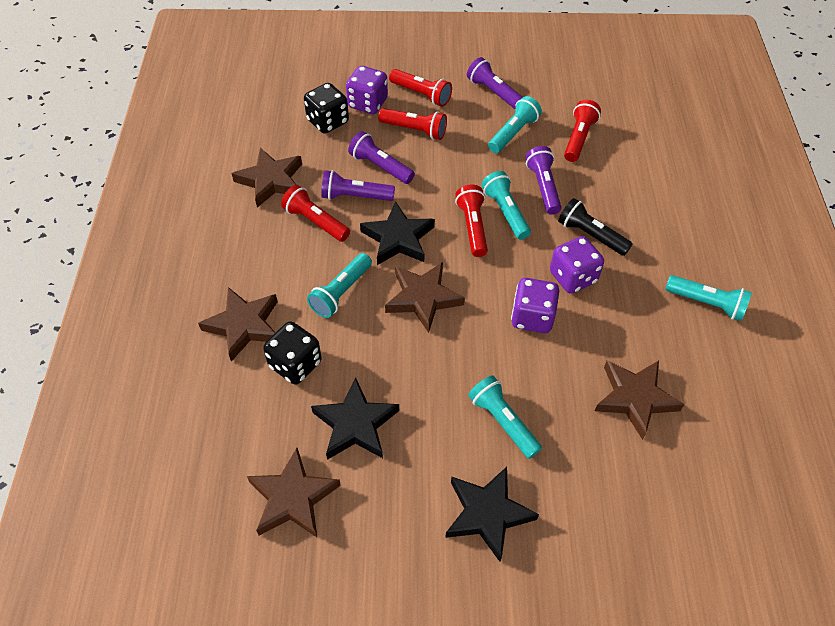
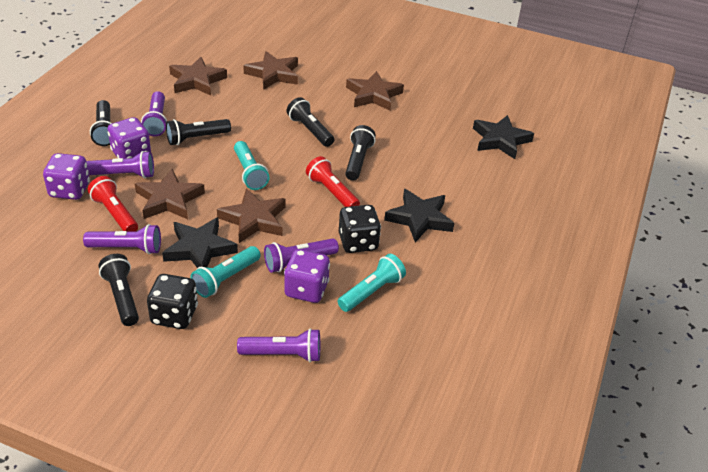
black flashlight: 1 -> 5
purple flashlight: 4 -> 5
red flashlight: 5 -> 2
turquoise flashlight: 5 -> 3

